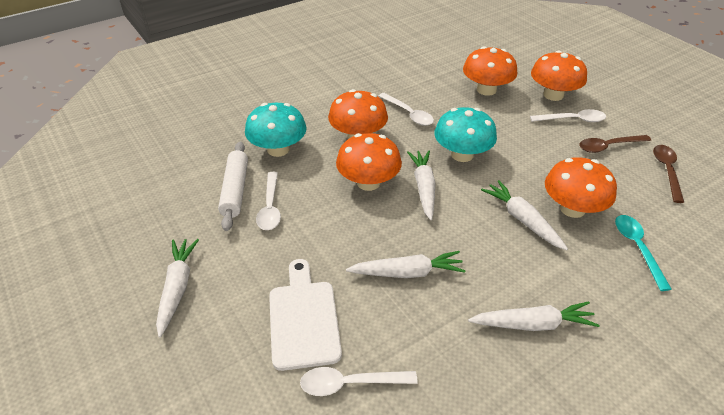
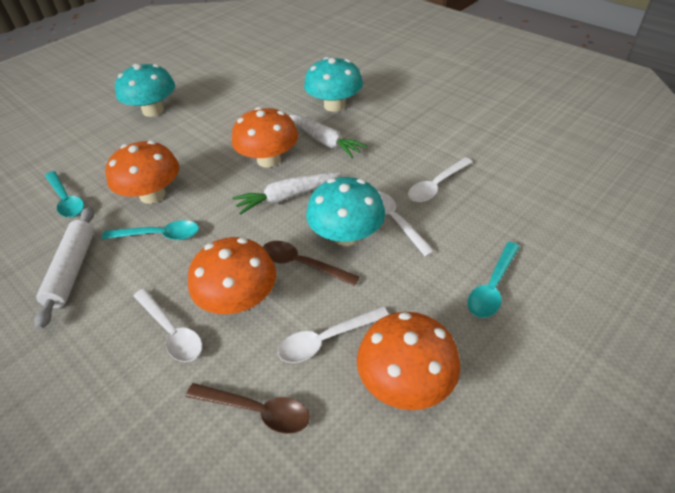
orange mushroom: 5 -> 4
turquoise mushroom: 2 -> 3
turquoise spoon: 1 -> 3
white carrot: 5 -> 2
white cutting board: 1 -> 0

